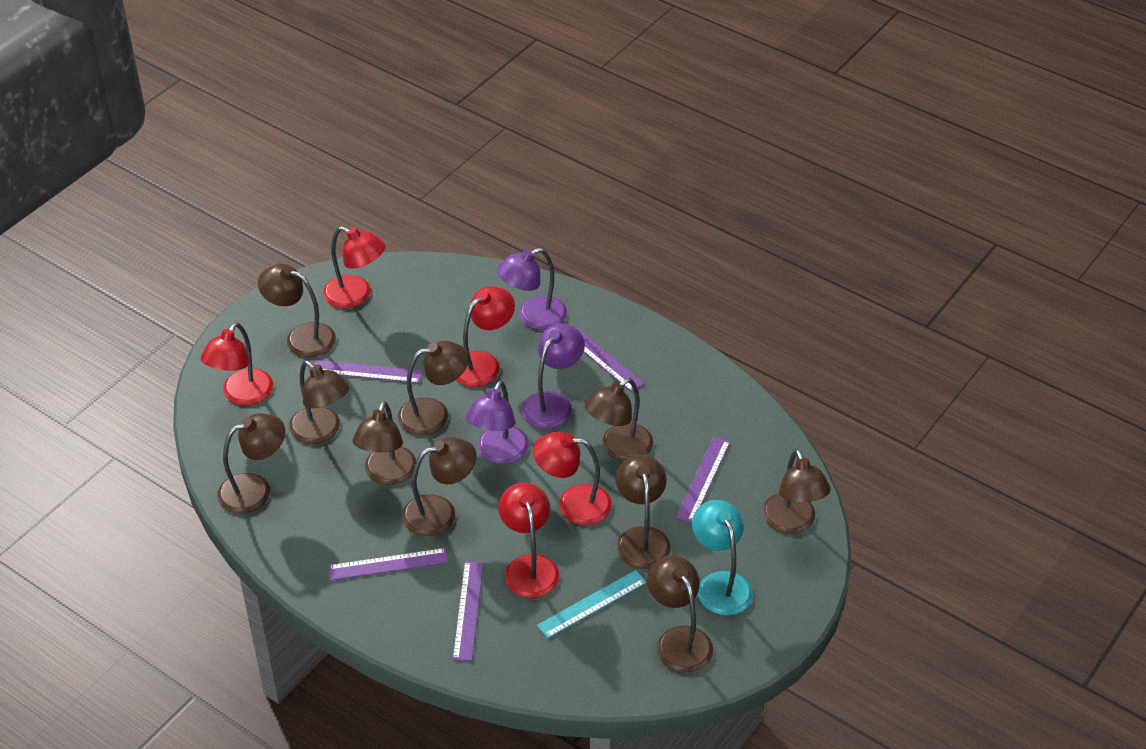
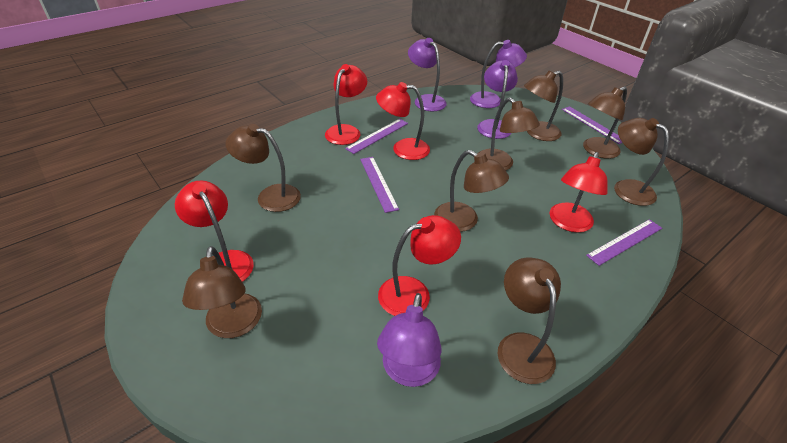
brown lamp: 10 -> 8
purple lamp: 3 -> 4
purple ruler: 5 -> 4
turquoise lamp: 1 -> 0
turquoise ruler: 1 -> 0

